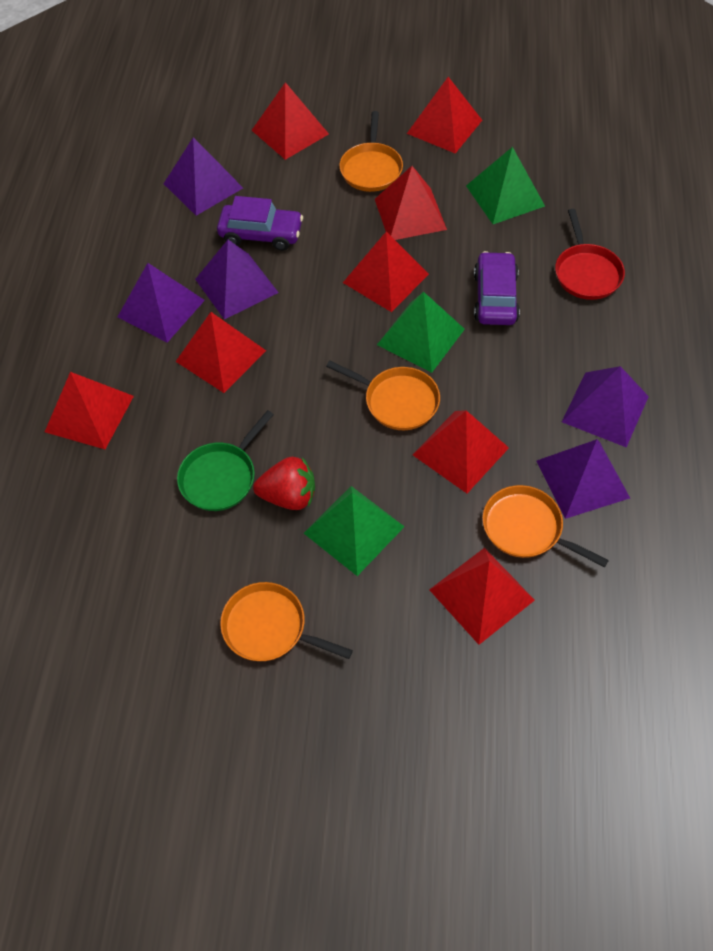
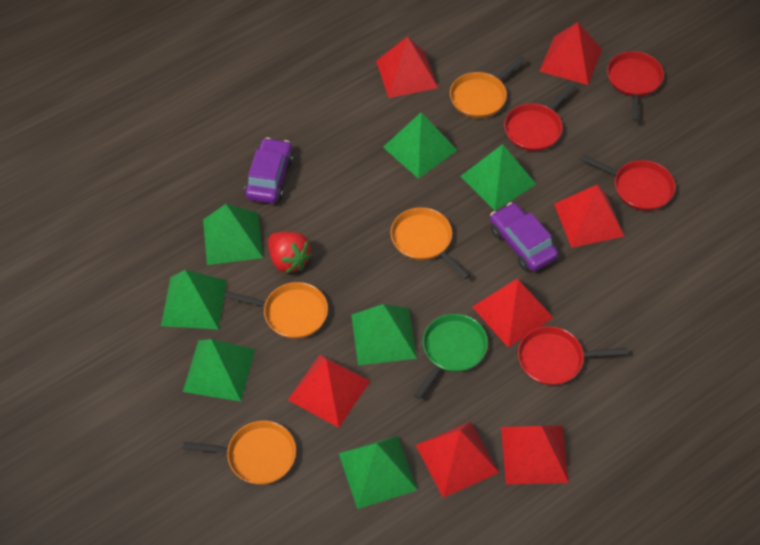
green pyramid: 3 -> 7
purple pyramid: 5 -> 0
red pan: 1 -> 4
red pyramid: 8 -> 7

